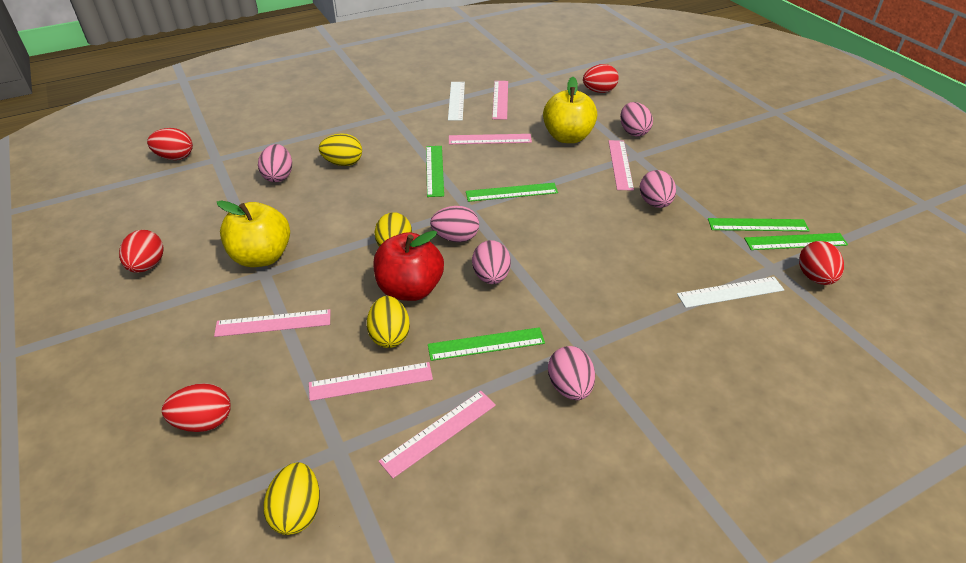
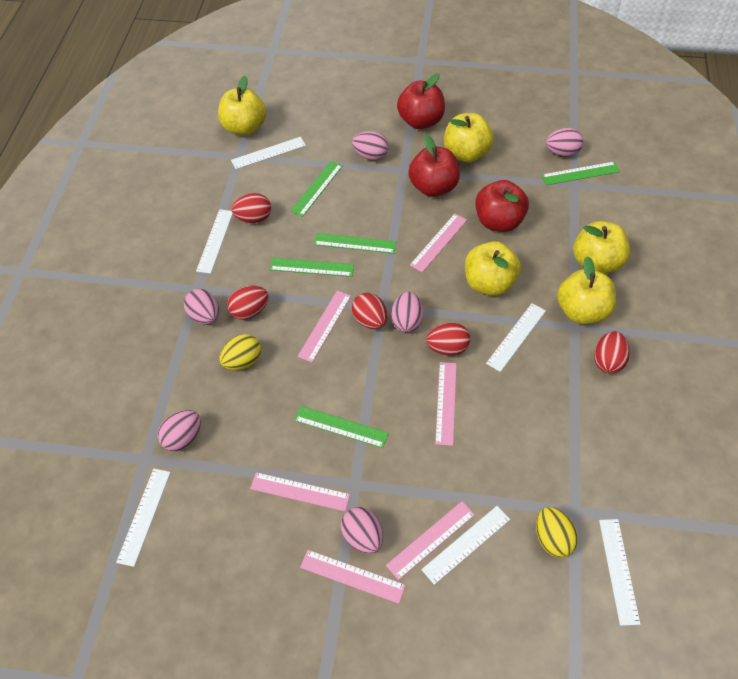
red apple: 1 -> 3
white ruler: 2 -> 6
yellow apple: 2 -> 5
yellow egg: 4 -> 2

